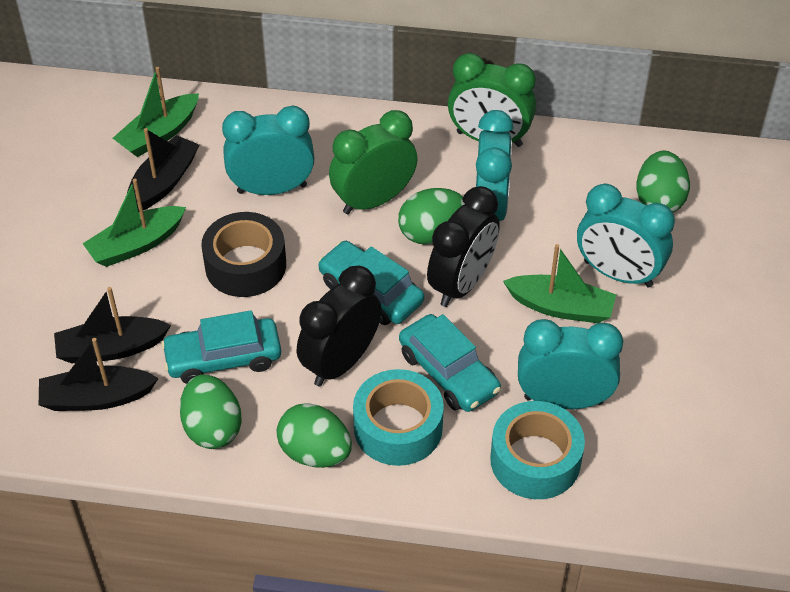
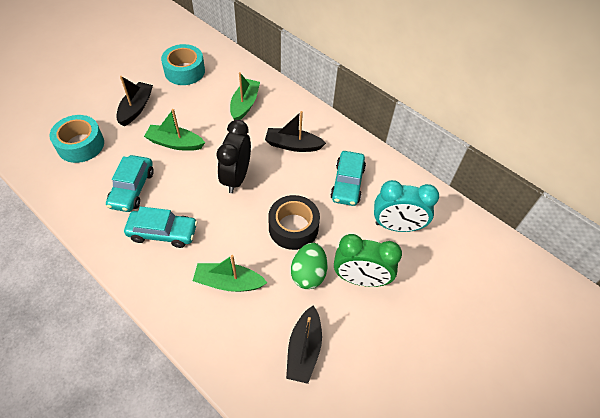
black clock: 2 -> 1
green clock: 2 -> 1
green egg: 4 -> 1
turquoise clock: 4 -> 1

